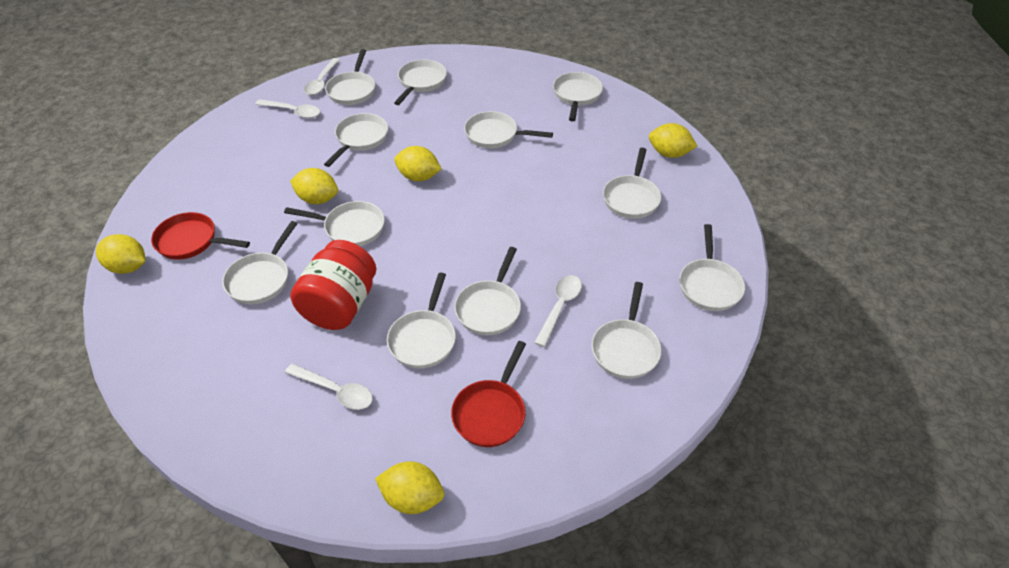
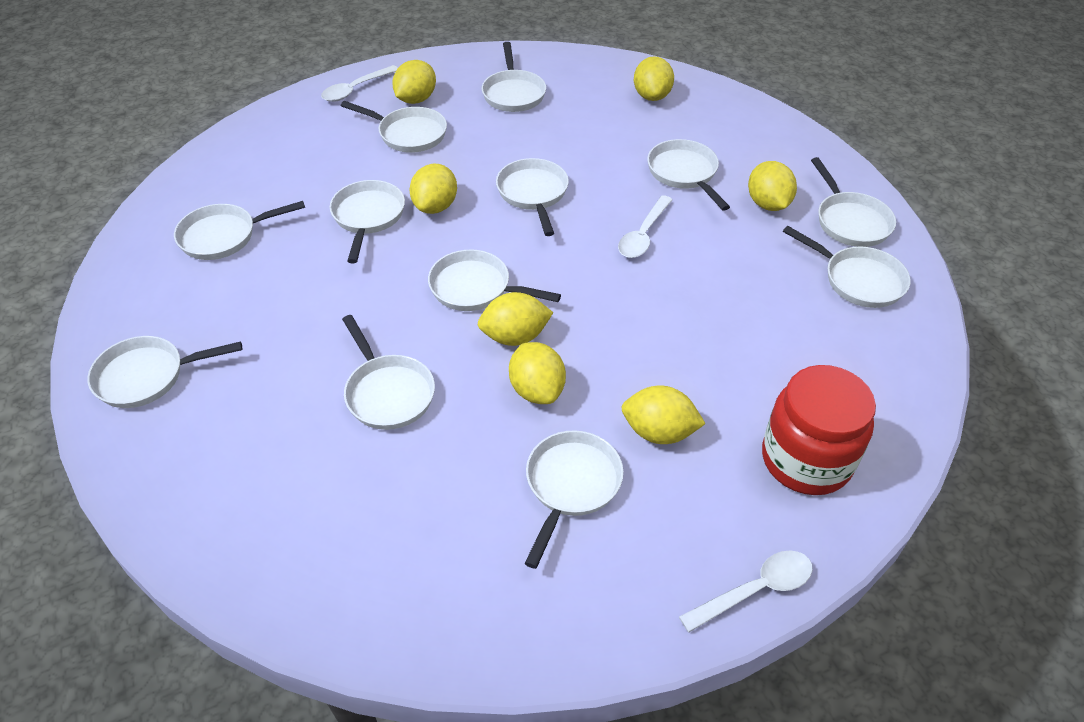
red pan: 2 -> 0
white spoon: 4 -> 3
yellow lemon: 5 -> 7

